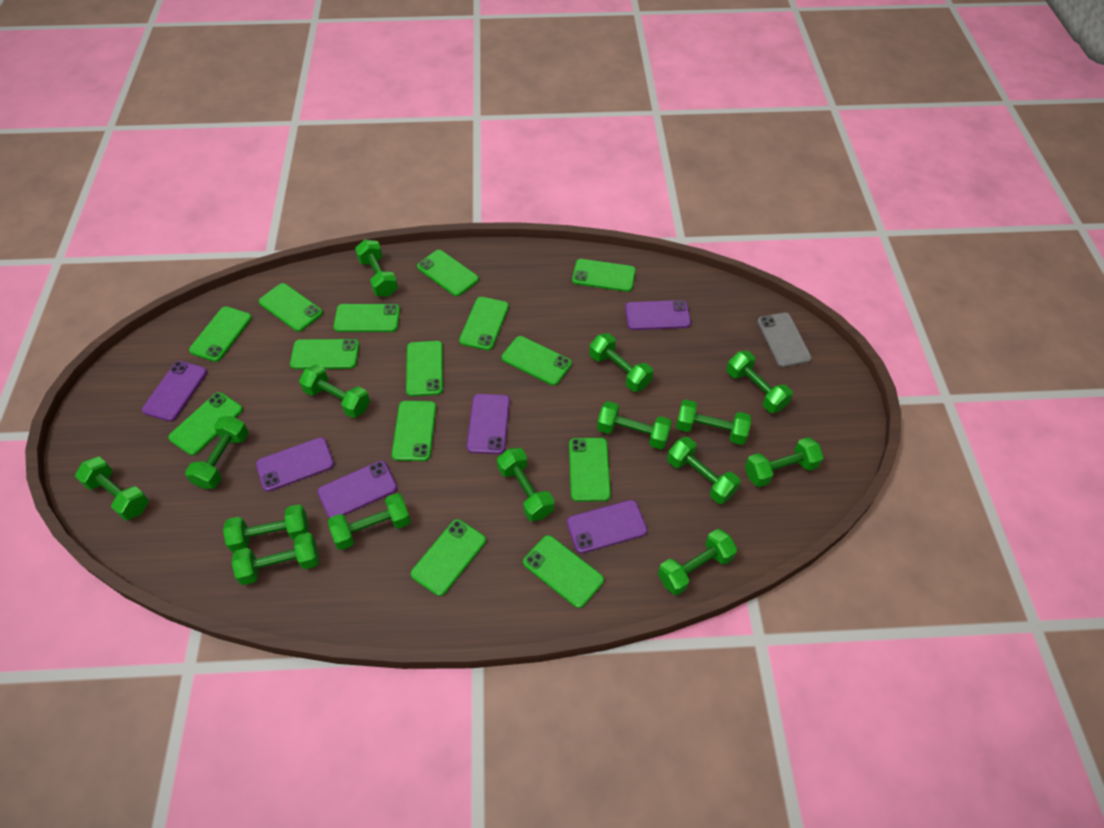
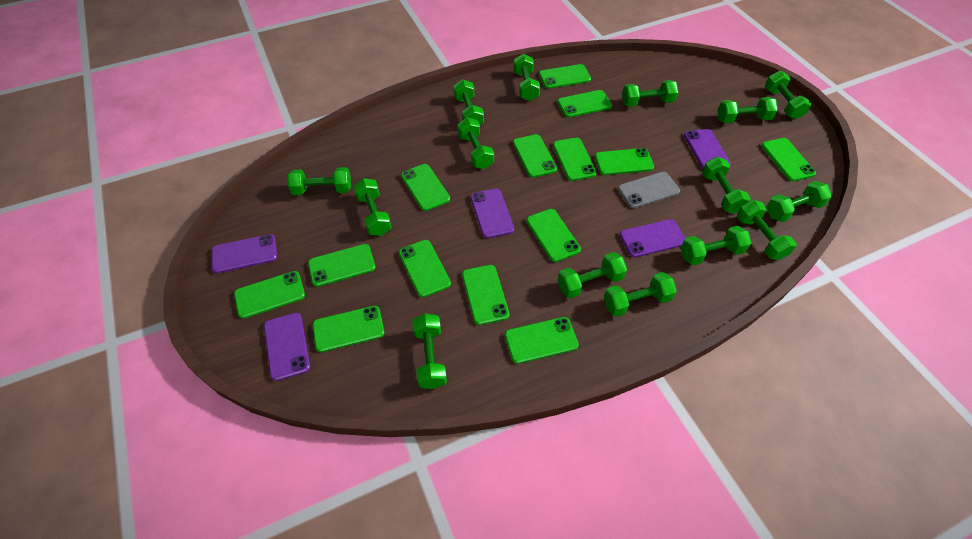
purple phone: 6 -> 5

